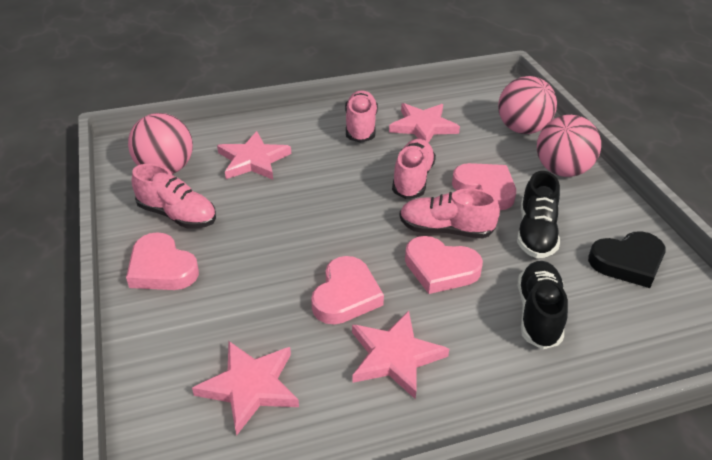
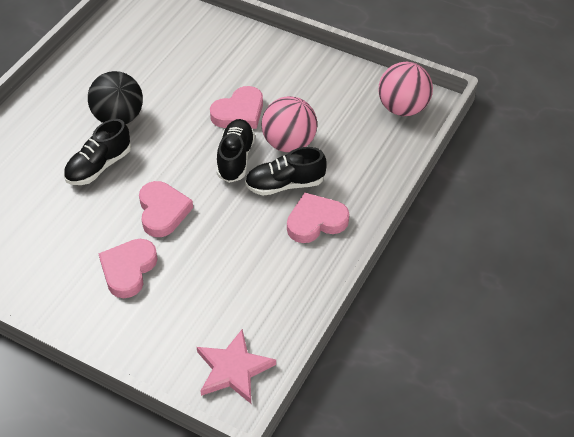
black ball: 0 -> 1
black heart: 1 -> 0
black shoe: 2 -> 3
pink ball: 3 -> 2
pink shoe: 4 -> 0
pink star: 4 -> 1

